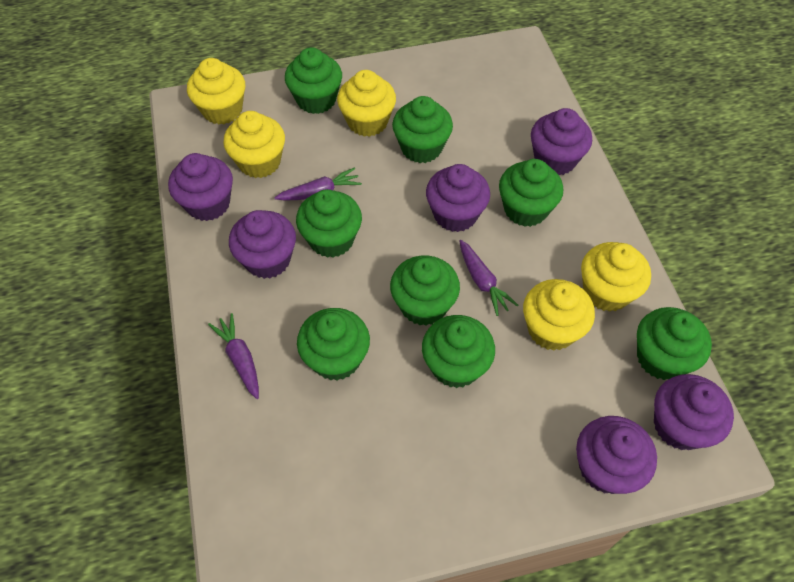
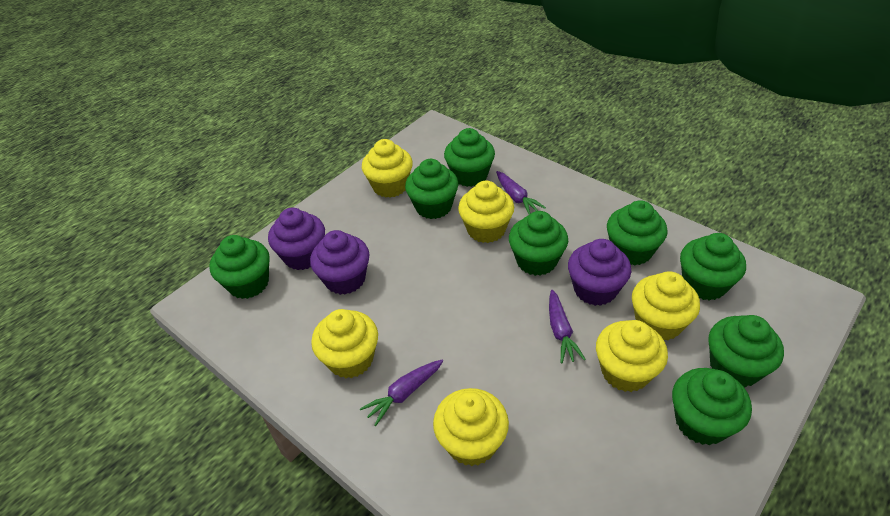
purple cupcake: 6 -> 3
yellow cupcake: 5 -> 6

